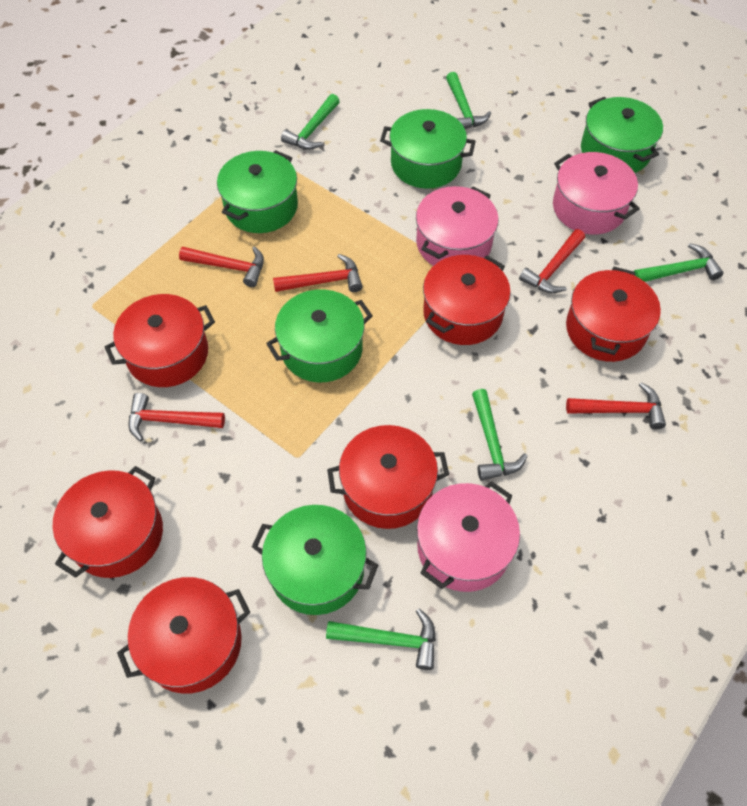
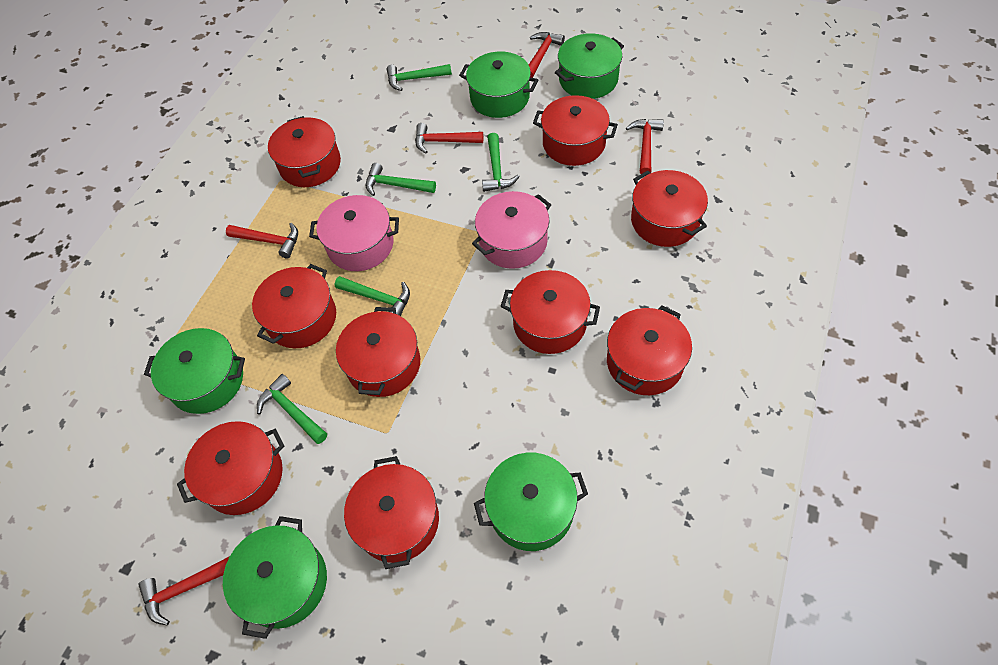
pink pot: 3 -> 2
red pot: 6 -> 9

